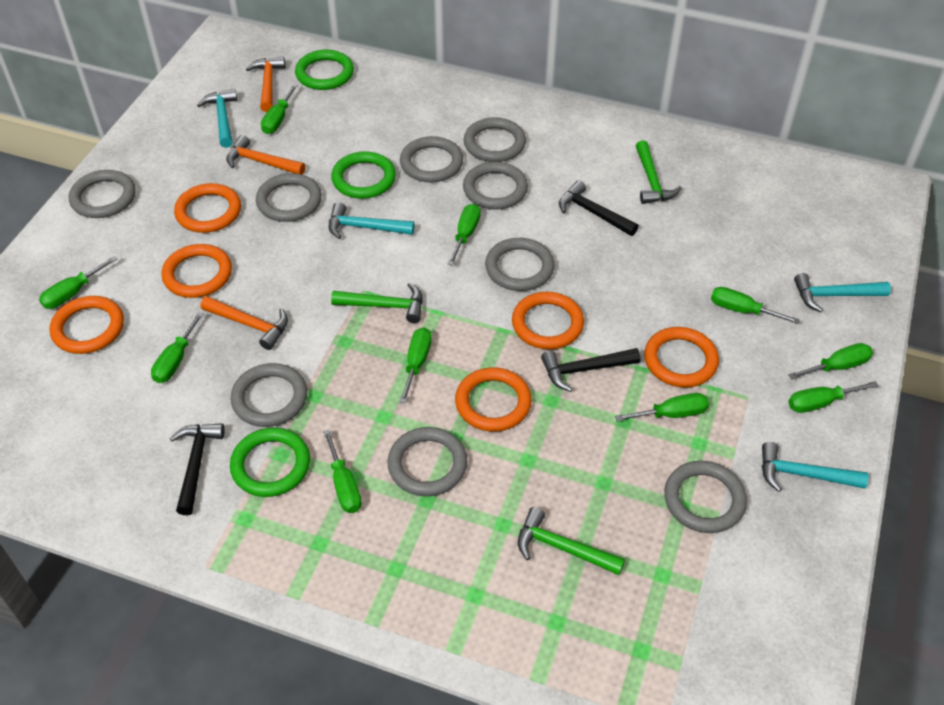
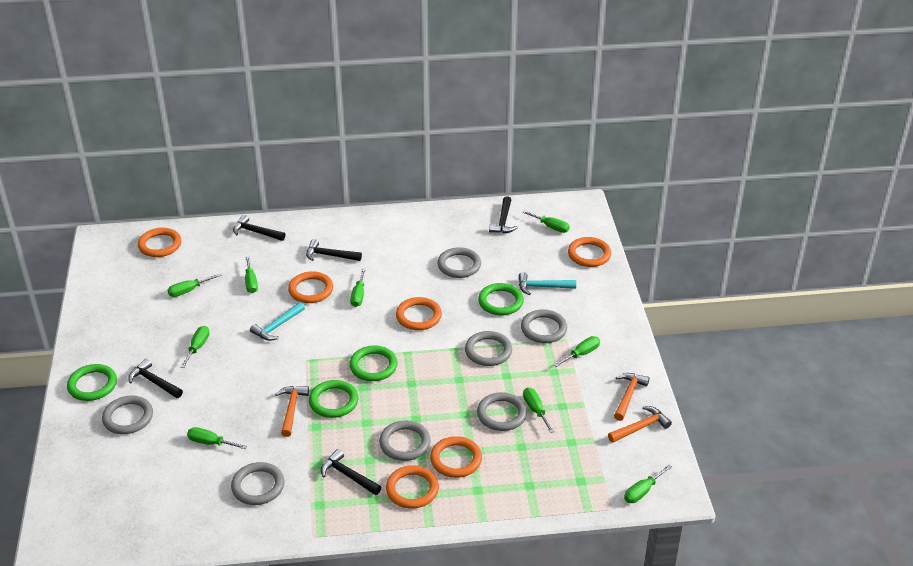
black hammer: 3 -> 5
green hammer: 3 -> 0
green ring: 3 -> 4
green screwdriver: 10 -> 9
grey ring: 9 -> 7
turquoise hammer: 4 -> 2

